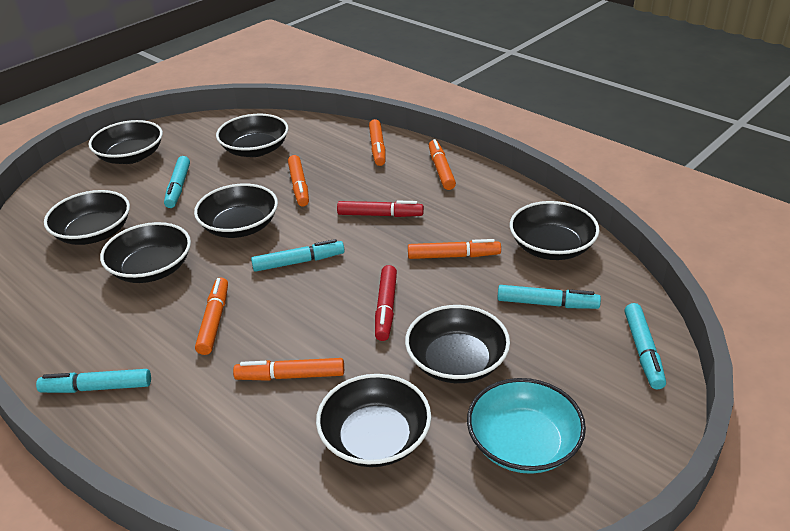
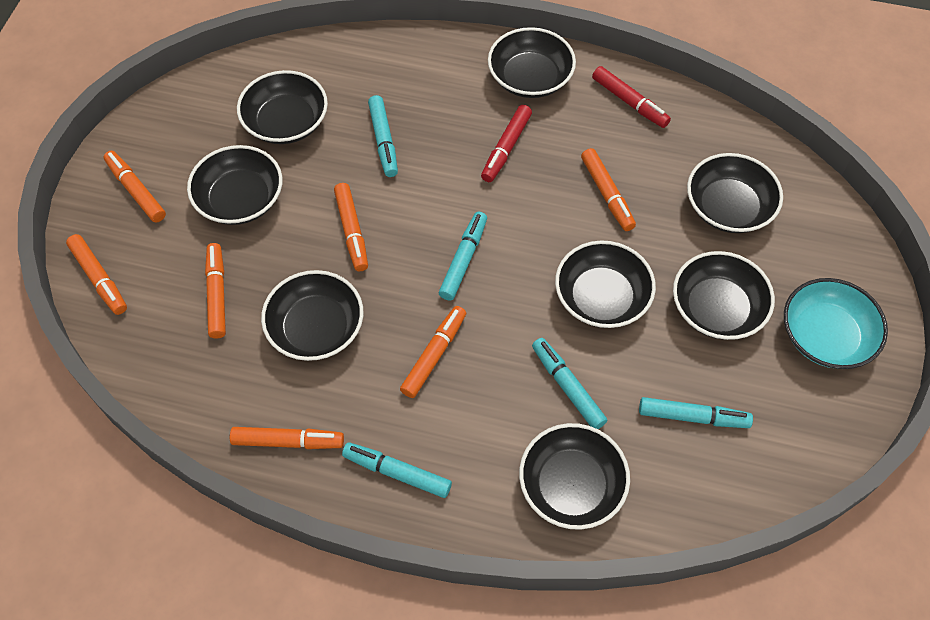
orange marker: 6 -> 7

